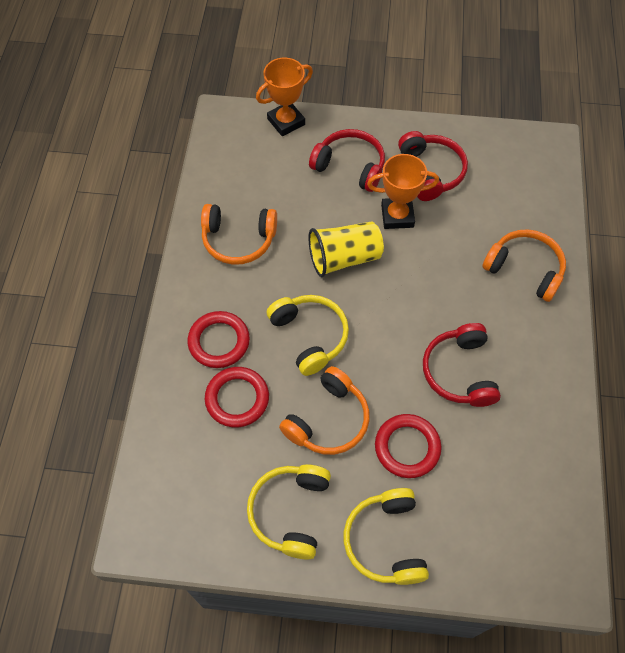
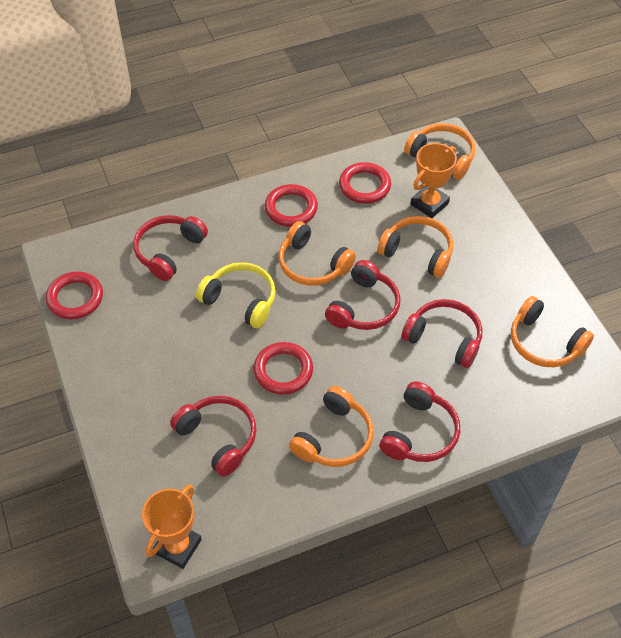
orange headphones: 3 -> 5
red headphones: 3 -> 5
red ring: 3 -> 4
yellow cup: 1 -> 0
yellow headphones: 3 -> 1

